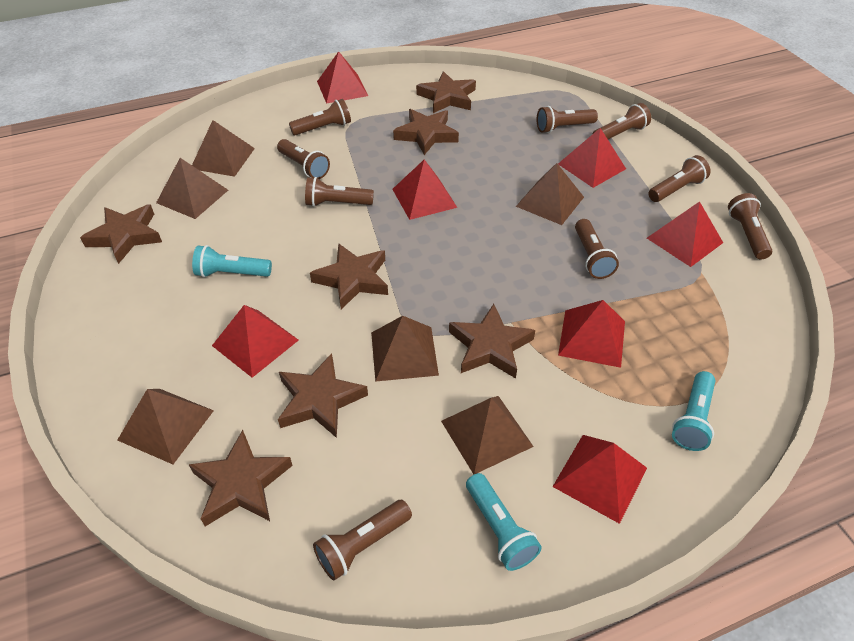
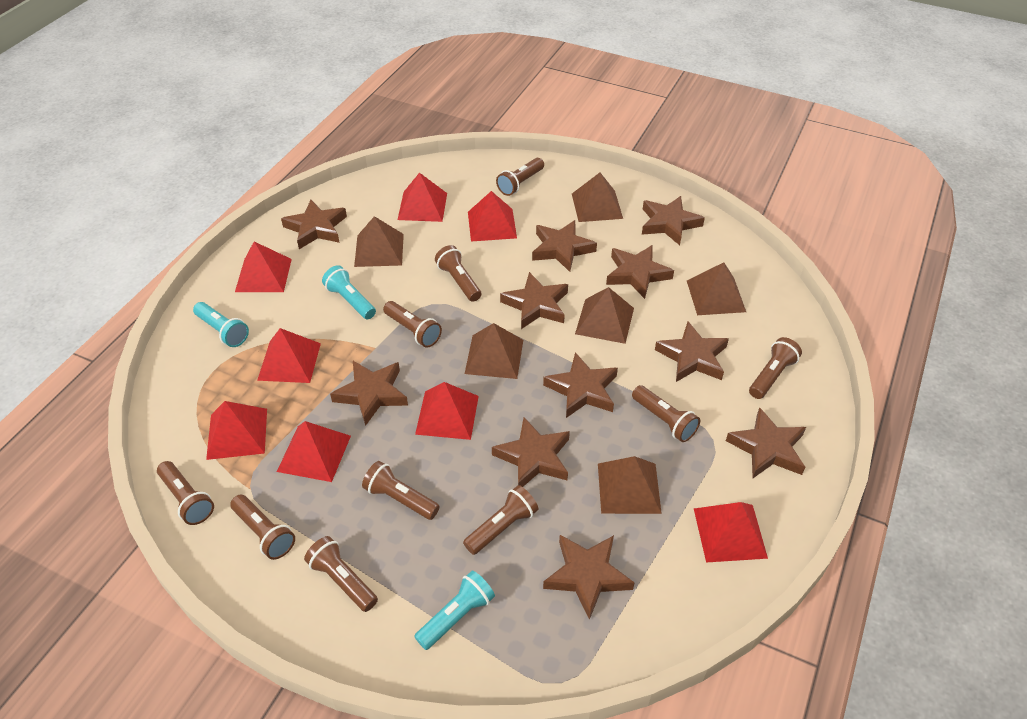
brown flashlight: 9 -> 10
brown star: 7 -> 11
red pyramid: 7 -> 8

